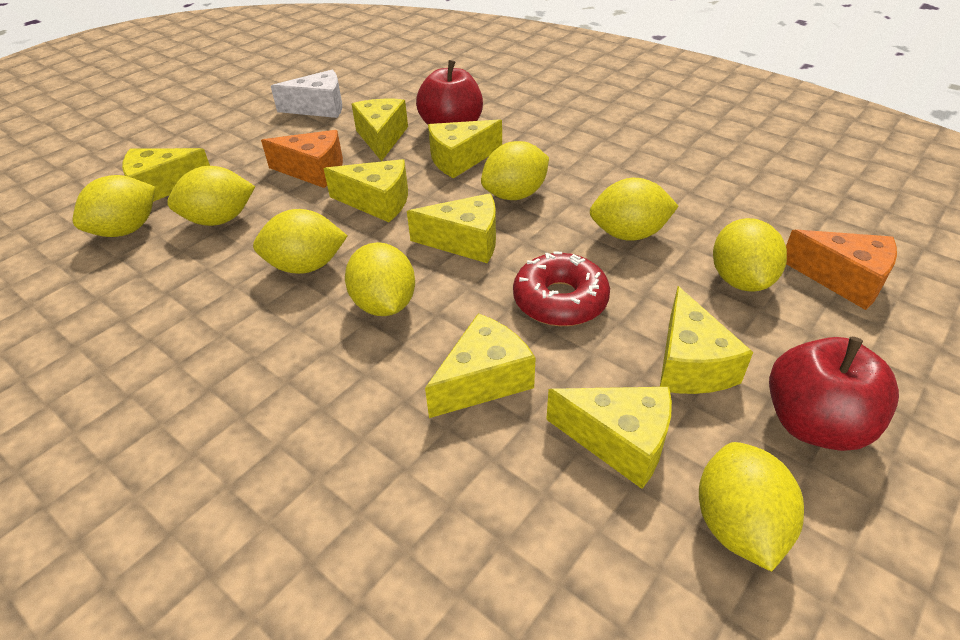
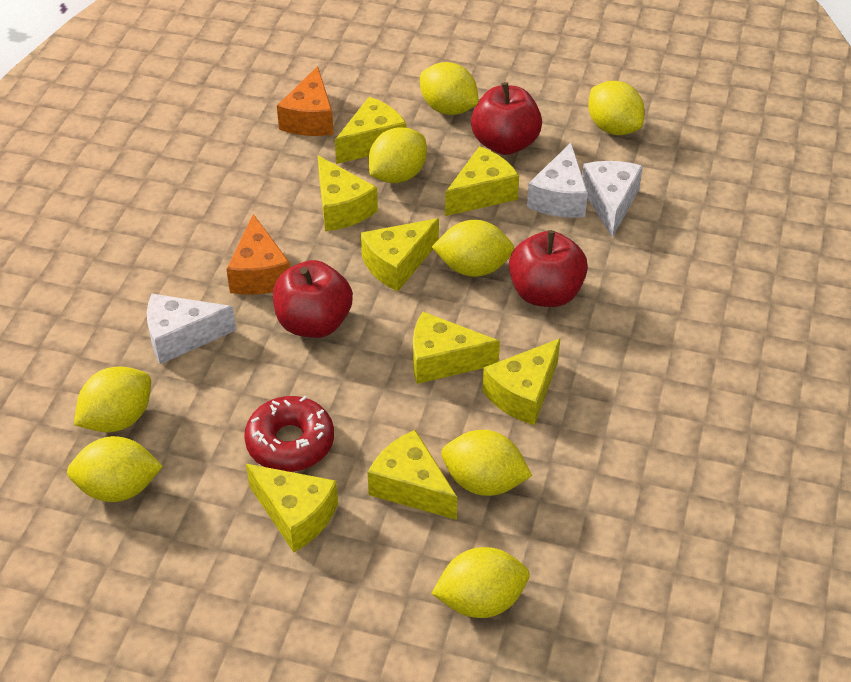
red apple: 2 -> 3
white cheese: 1 -> 3

